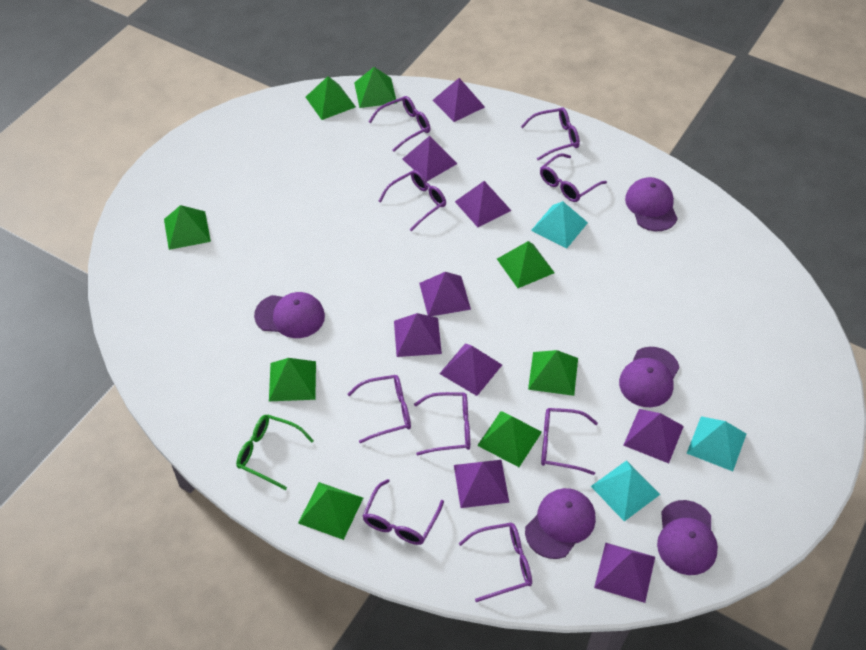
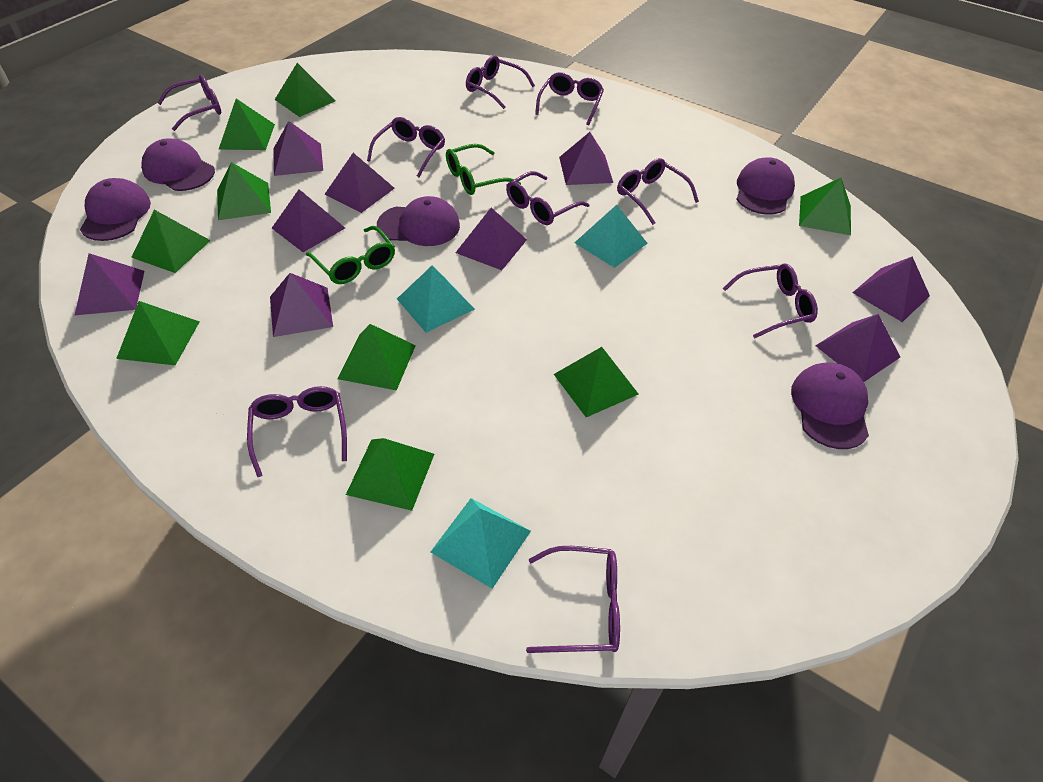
green glasses: 1 -> 2
green pyramid: 8 -> 9

